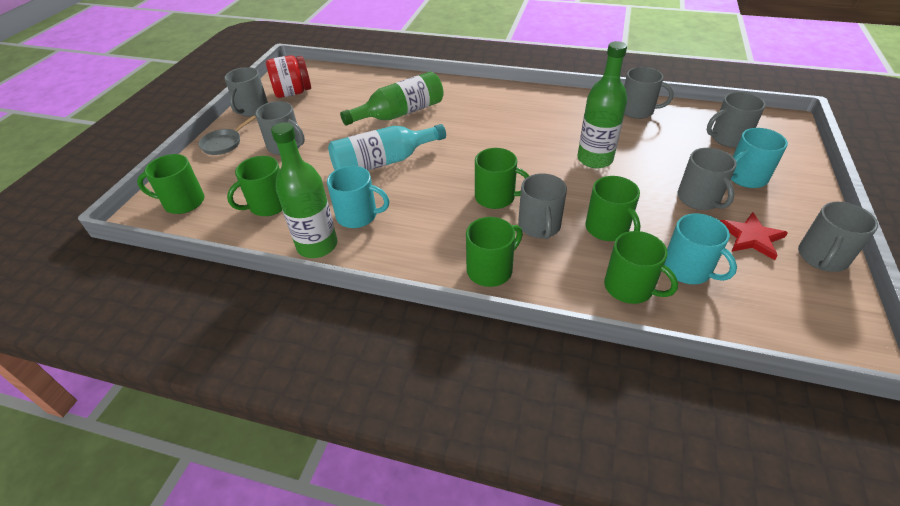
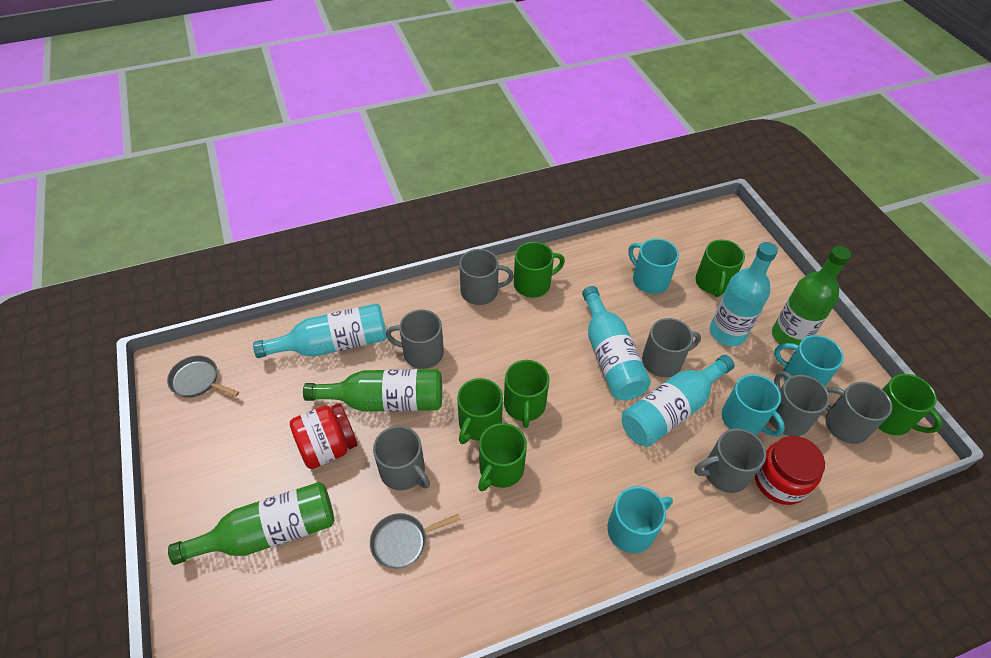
grey pan: 1 -> 2
red jar: 1 -> 2
red star: 1 -> 0
turquoise bottle: 1 -> 4
turquoise mug: 3 -> 4

